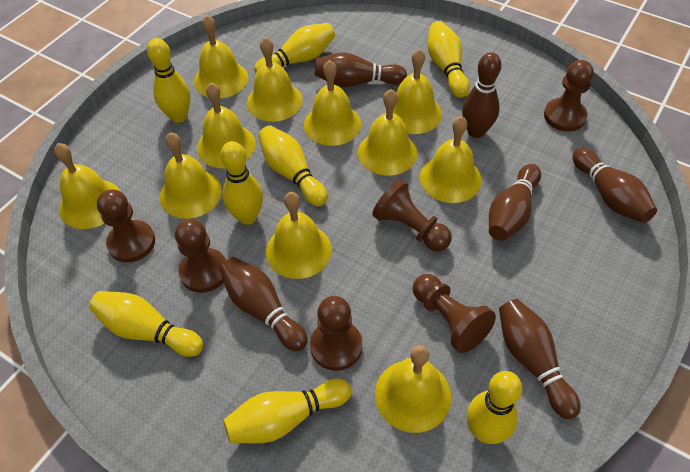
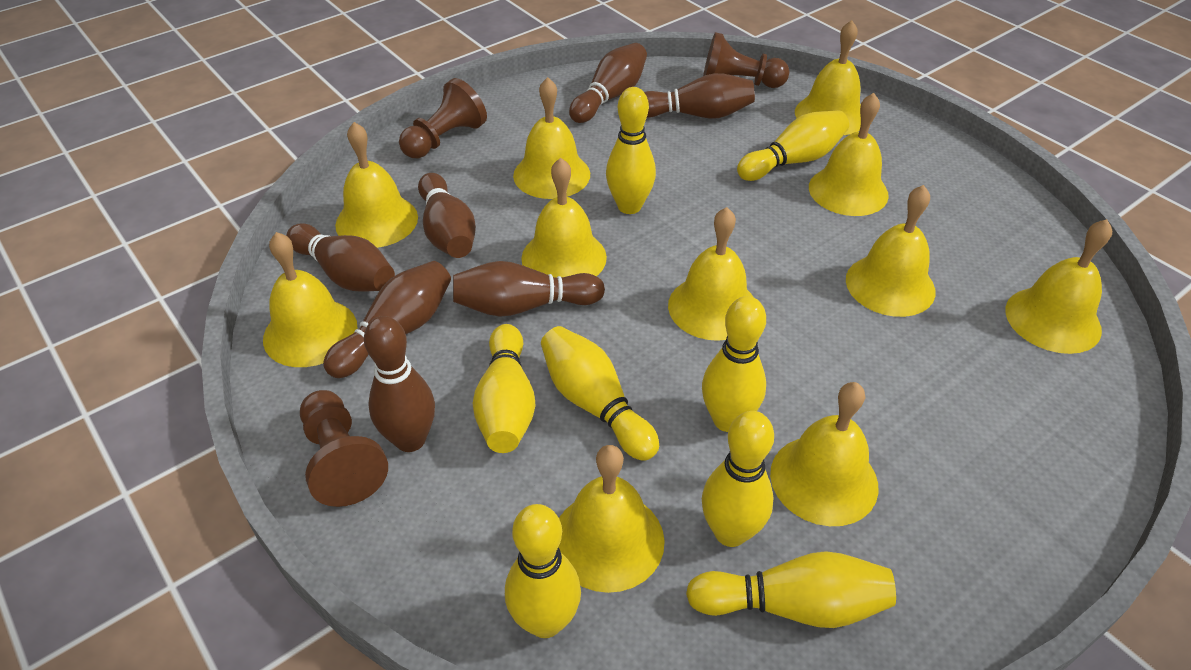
brown bowling pin: 6 -> 7
brown pawn: 6 -> 3

